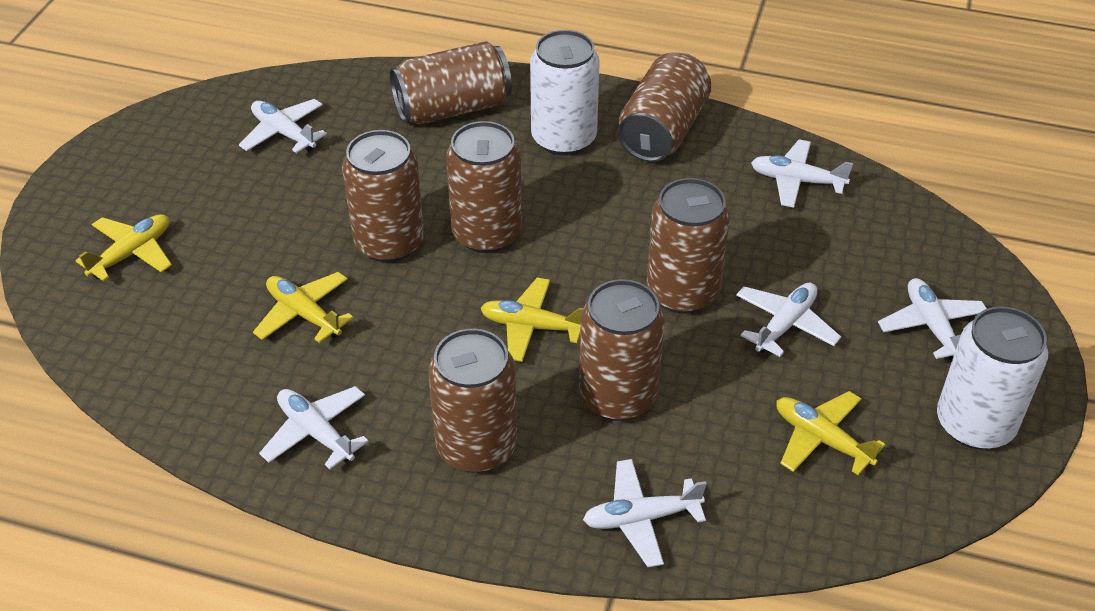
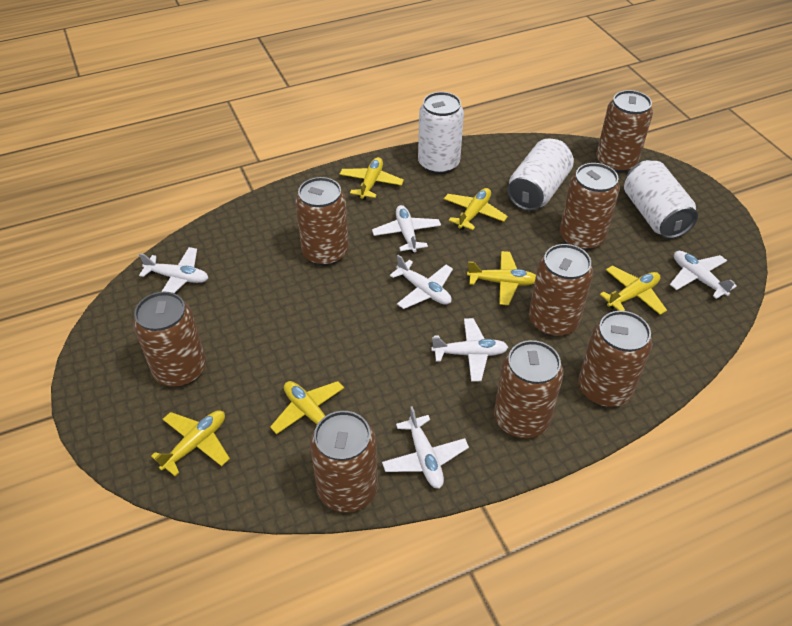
brown can: 7 -> 8
white can: 2 -> 3
yellow plane: 4 -> 6

